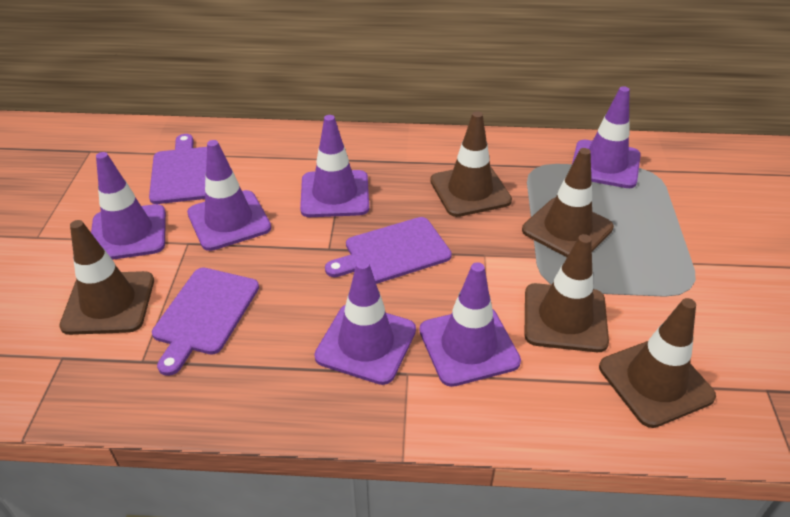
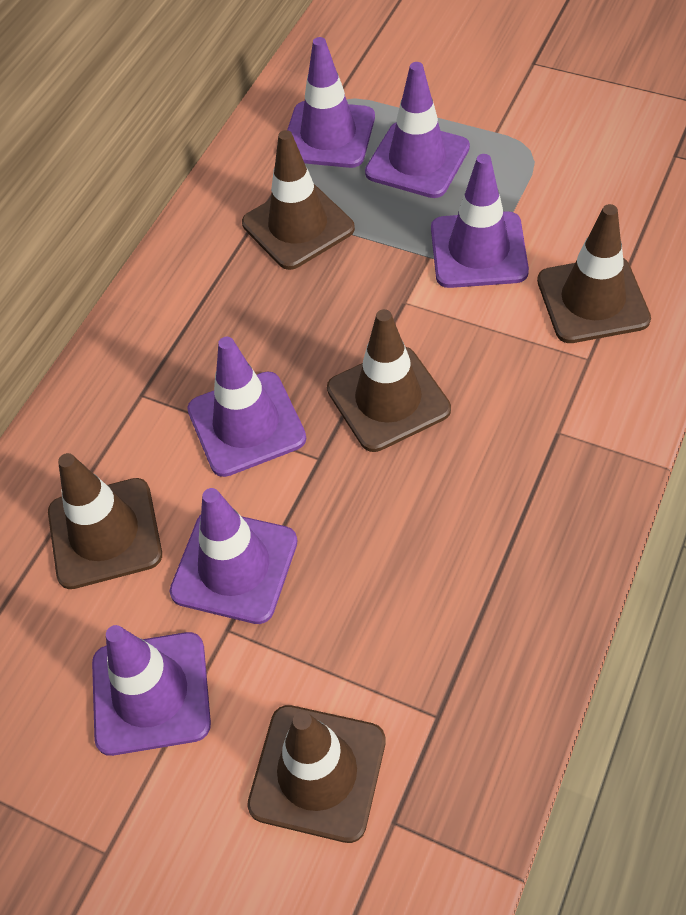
purple cutting board: 3 -> 0

